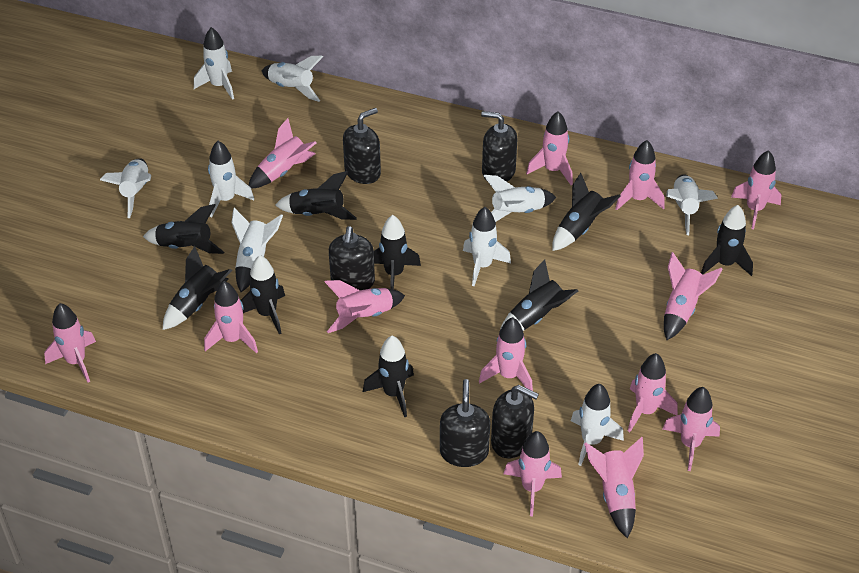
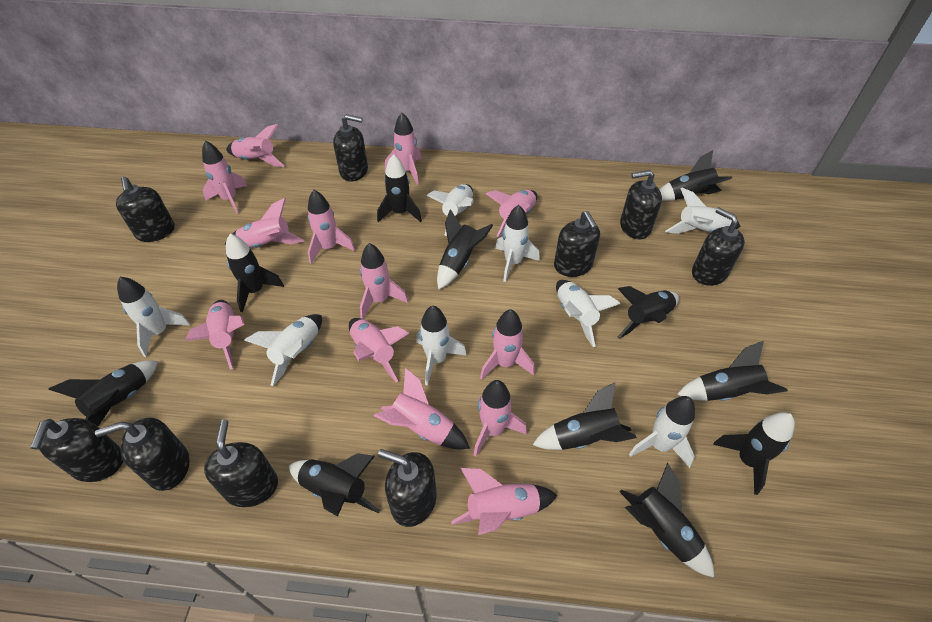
black rocket: 9 -> 11
black soap dispenser: 5 -> 9
white rocket: 9 -> 8

